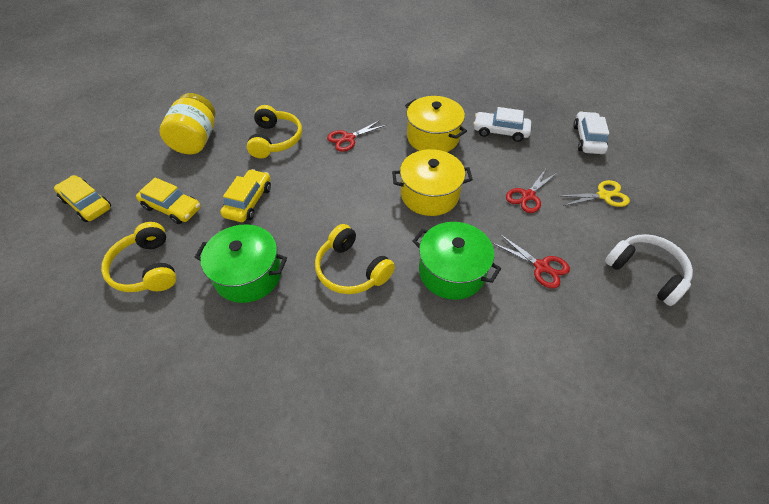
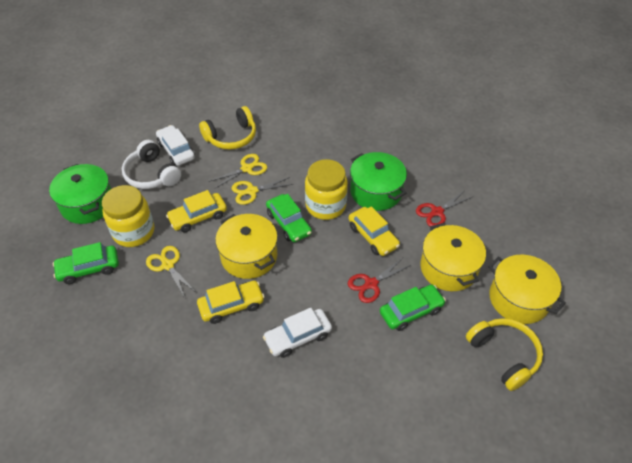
green car: 0 -> 3
red scissors: 3 -> 2
yellow headphones: 3 -> 2
yellow jar: 1 -> 2
yellow pot: 2 -> 3
yellow scissors: 1 -> 3

